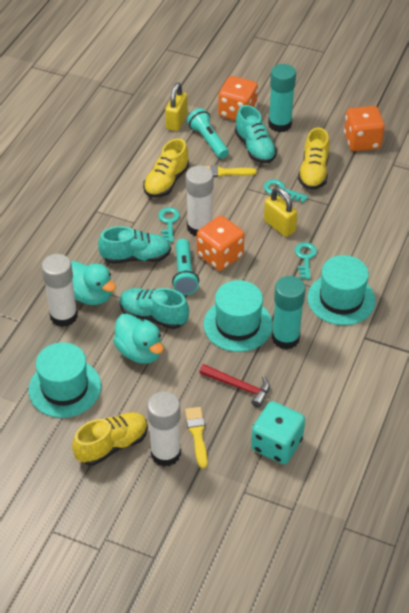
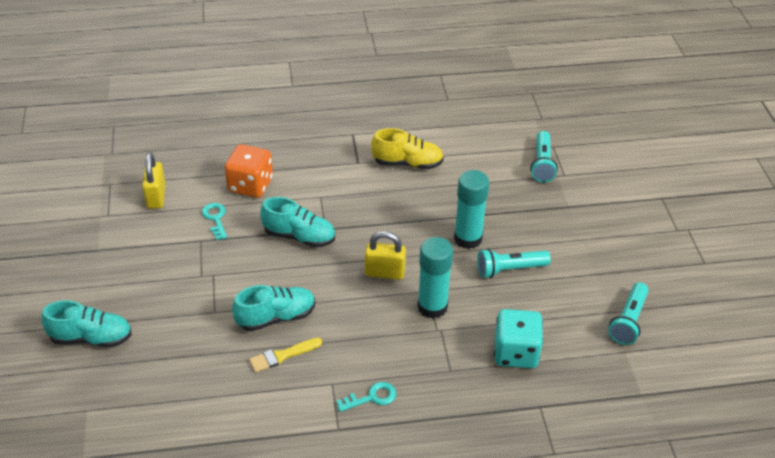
orange dice: 3 -> 1
red hammer: 1 -> 0
turquoise duck: 2 -> 0
turquoise flashlight: 2 -> 3
turquoise hat: 3 -> 0
turquoise key: 3 -> 2
white glue stick: 3 -> 0
yellow brush: 2 -> 1
yellow shoe: 3 -> 1

